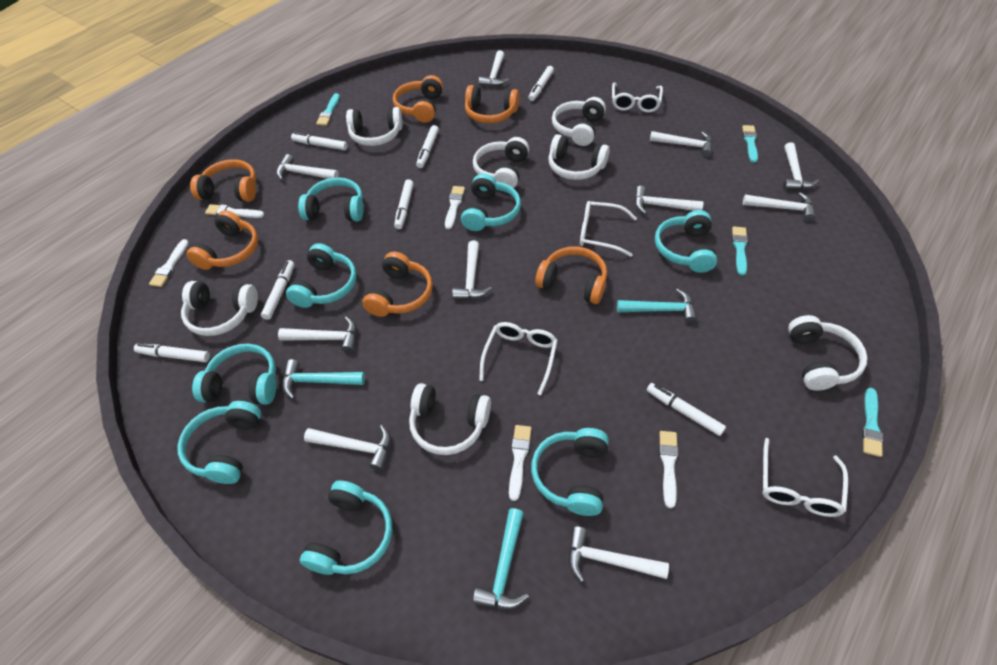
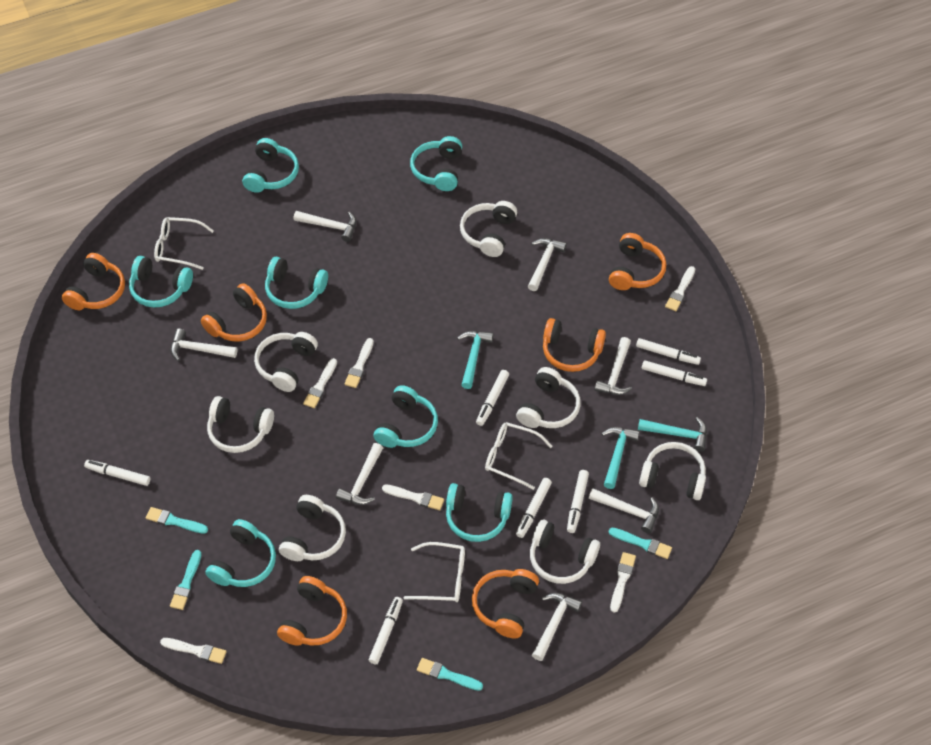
turquoise headphones: 8 -> 7
white brush: 5 -> 6
white glasses: 4 -> 3
white hammer: 10 -> 7

